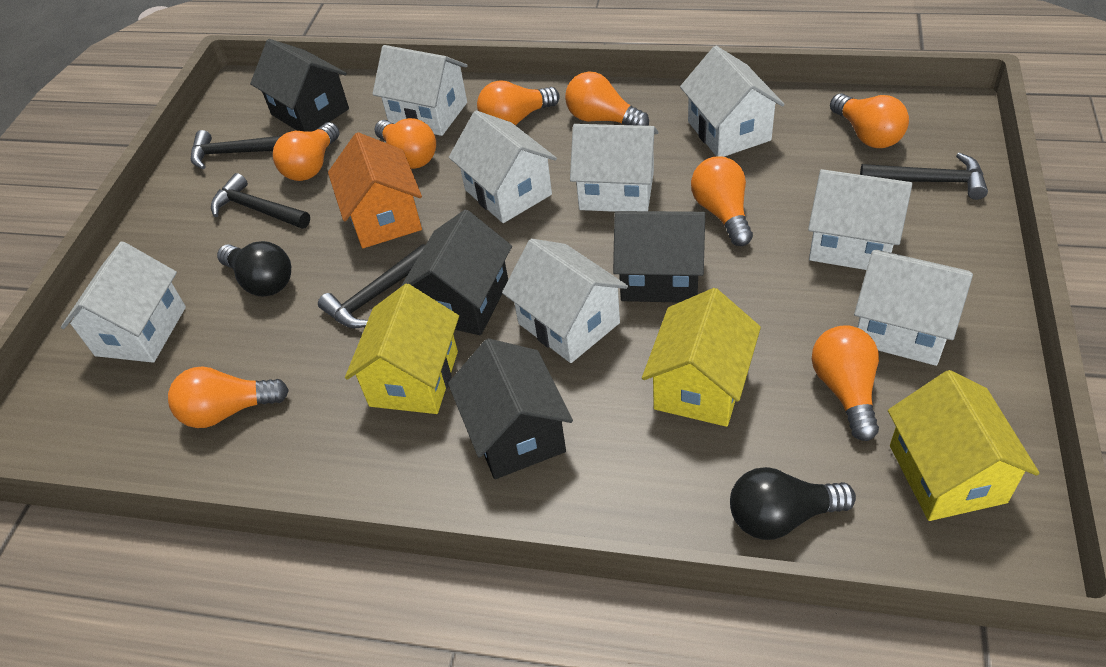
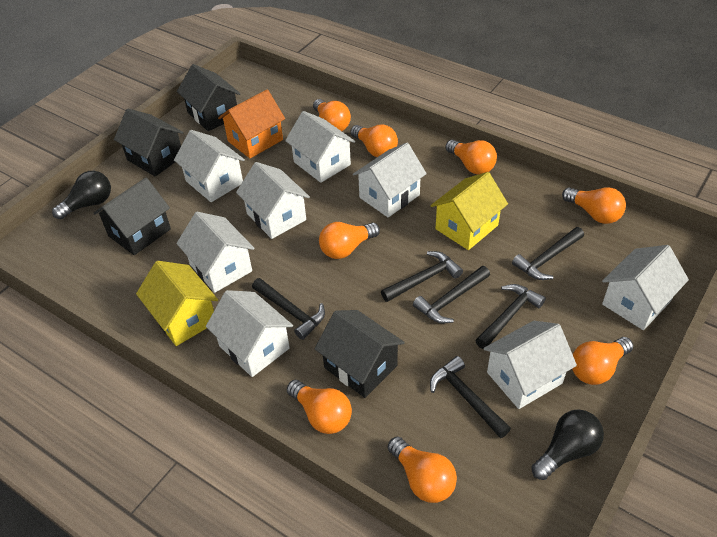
black hammer: 4 -> 6
yellow house: 3 -> 2

